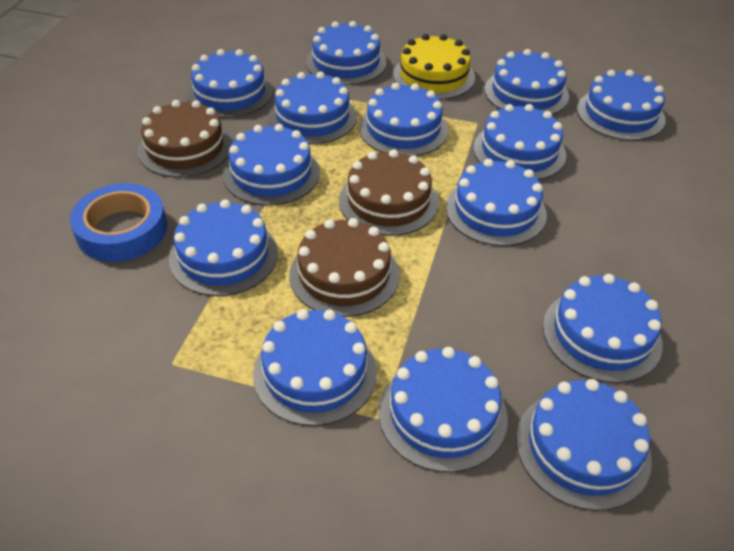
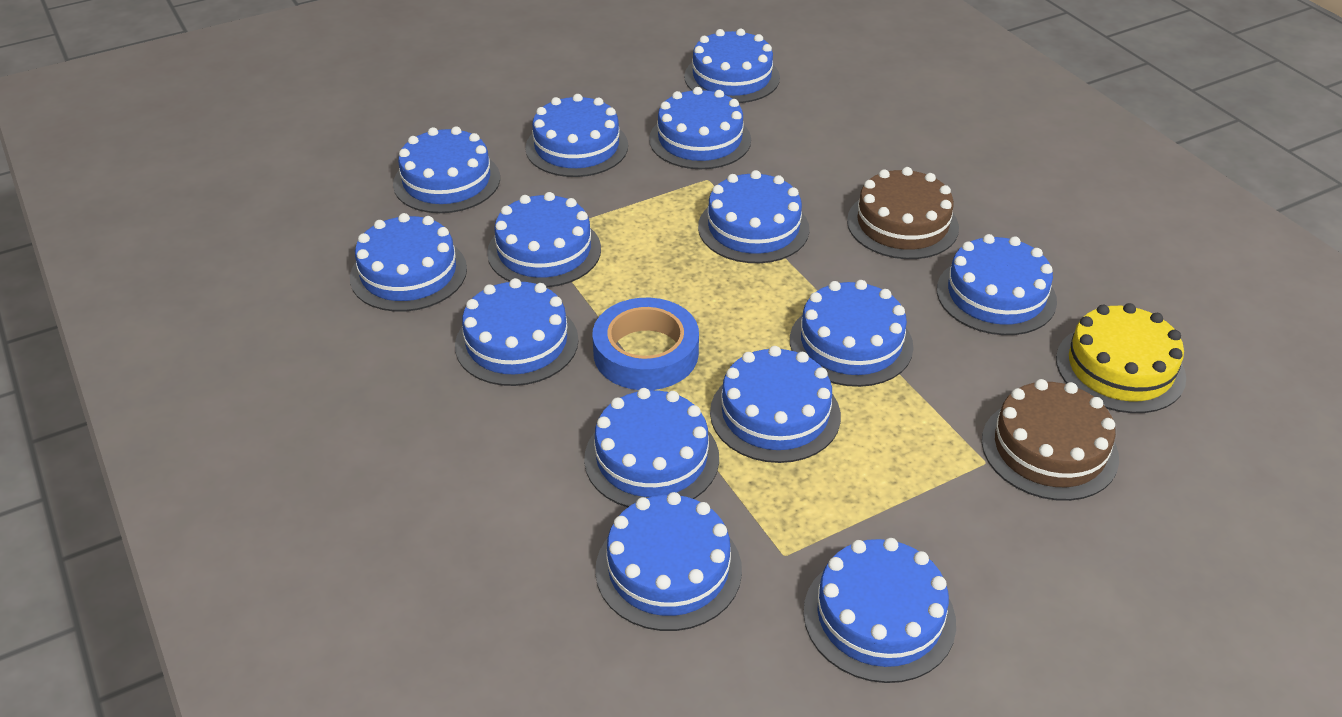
brown cake: 3 -> 2

